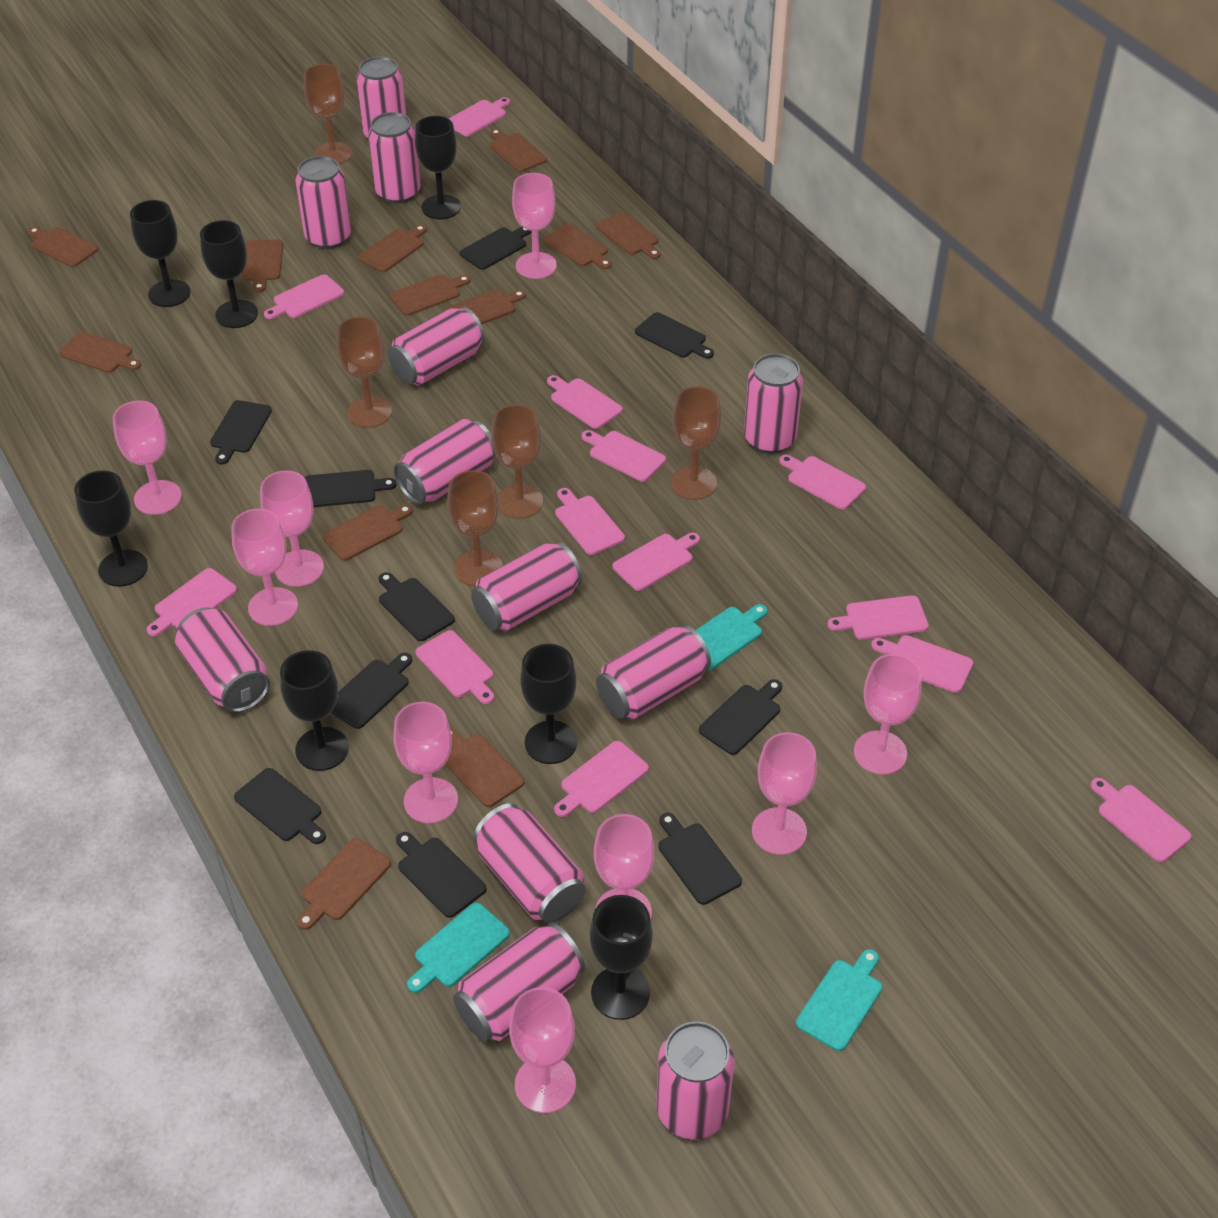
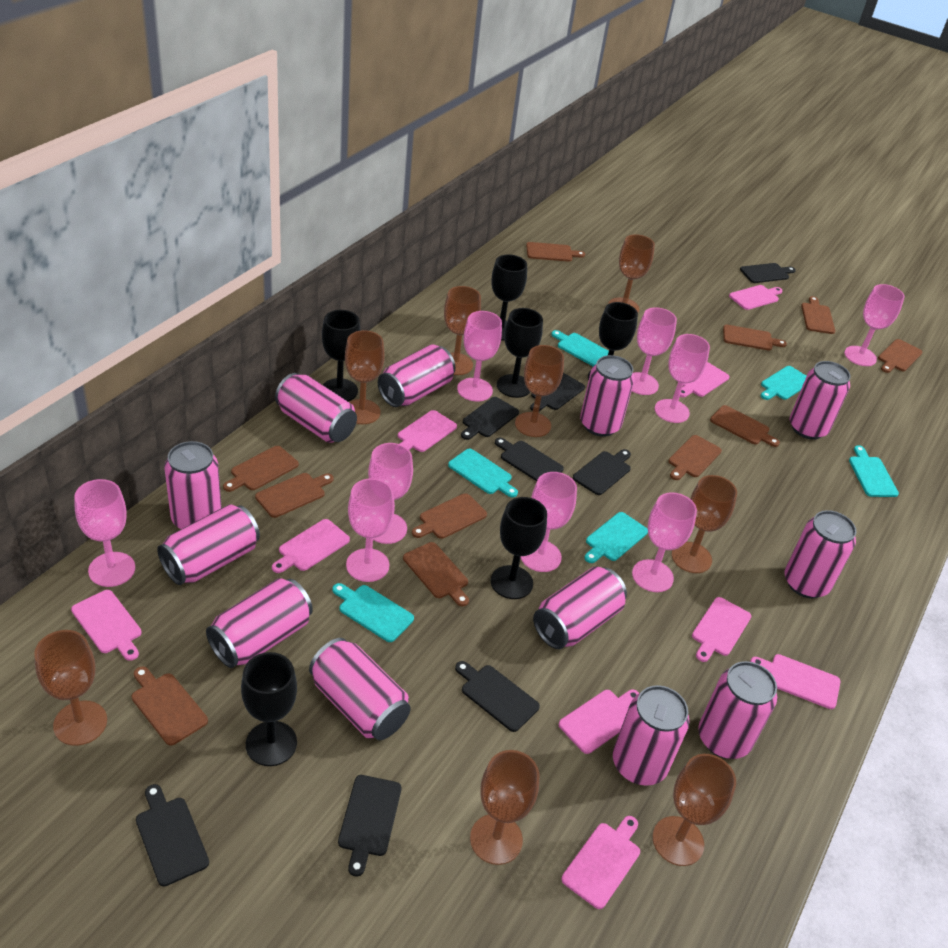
black cutting board: 10 -> 8
black goblet: 7 -> 6
brown cutting board: 12 -> 11
brown goblet: 5 -> 8
pink cutting board: 13 -> 9
turquoise cutting board: 3 -> 6

